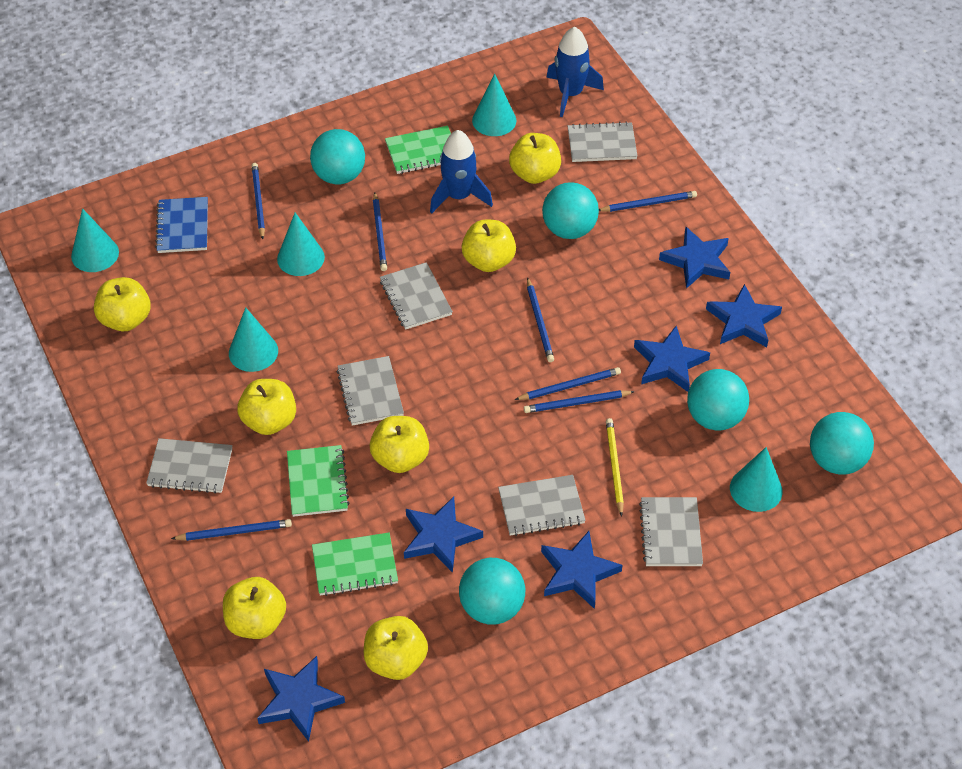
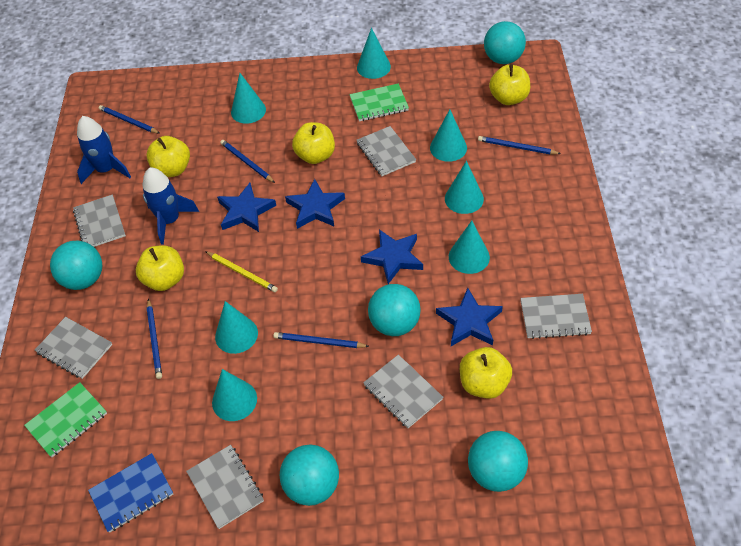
blue pencil: 7 -> 5
blue star: 6 -> 4
green notebook: 3 -> 2
turquoise cone: 5 -> 7
yellow apple: 7 -> 5

